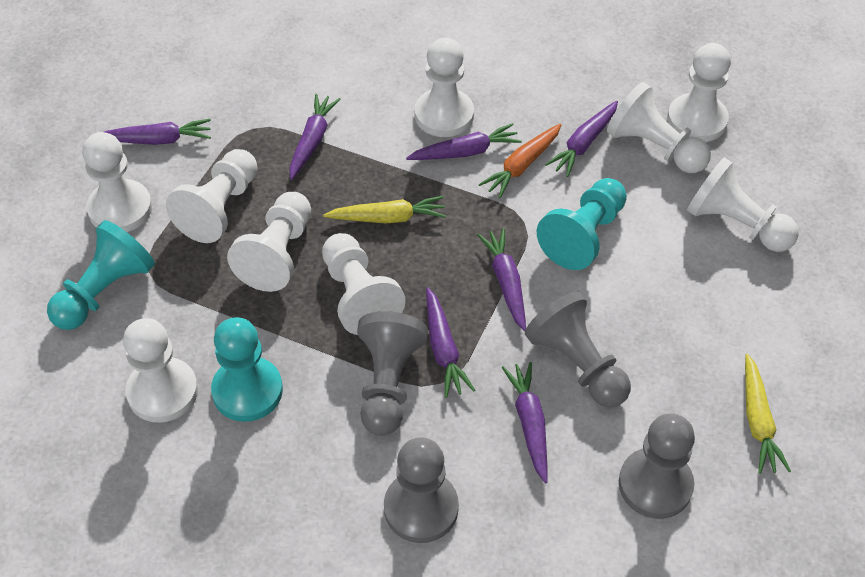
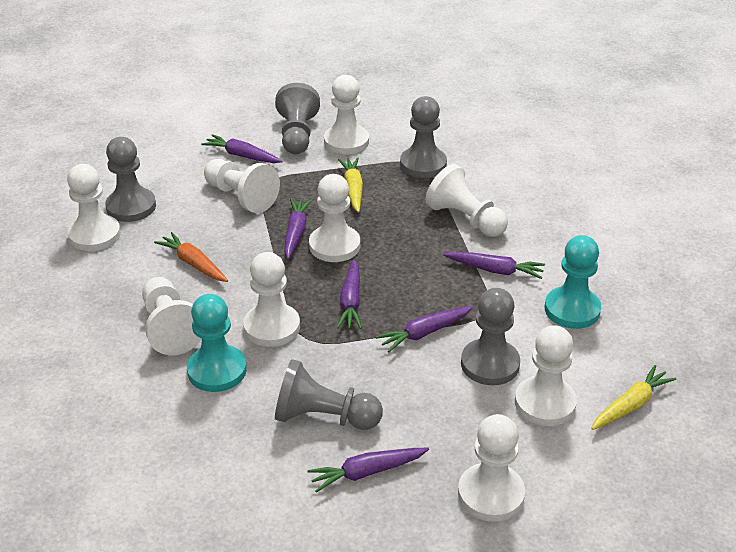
grey pawn: 4 -> 5
purple carrot: 7 -> 6
turquoise pawn: 3 -> 2

